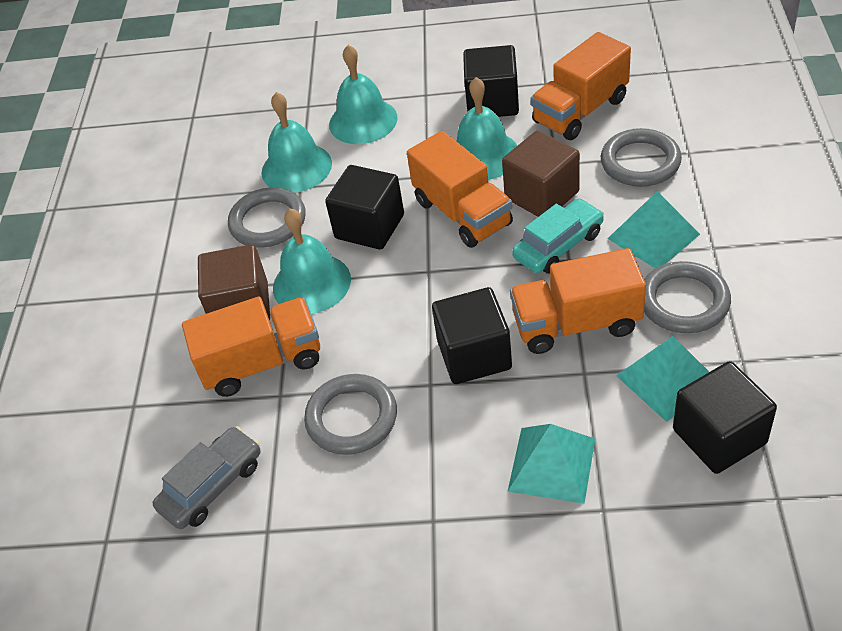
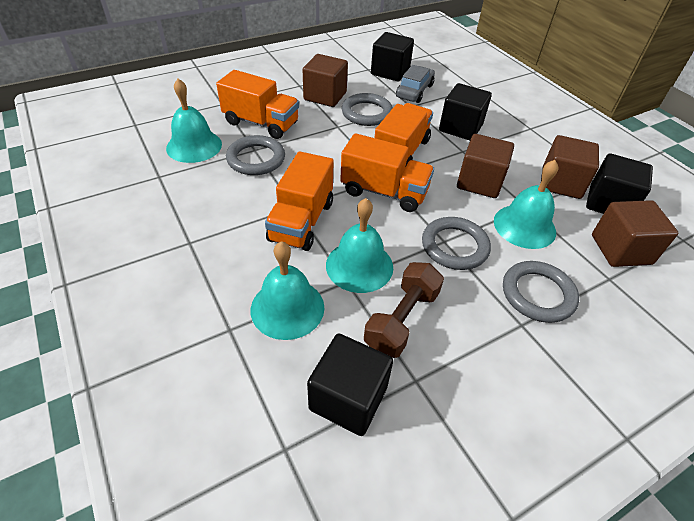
brown cube: 2 -> 4
brown dumbbell: 0 -> 1
turquoise car: 1 -> 0
turquoise pyramid: 3 -> 0

